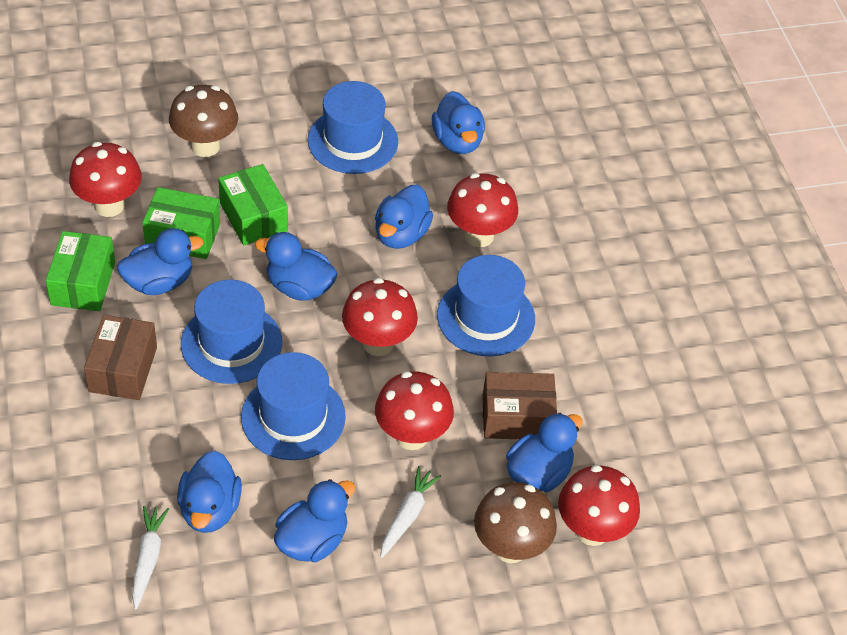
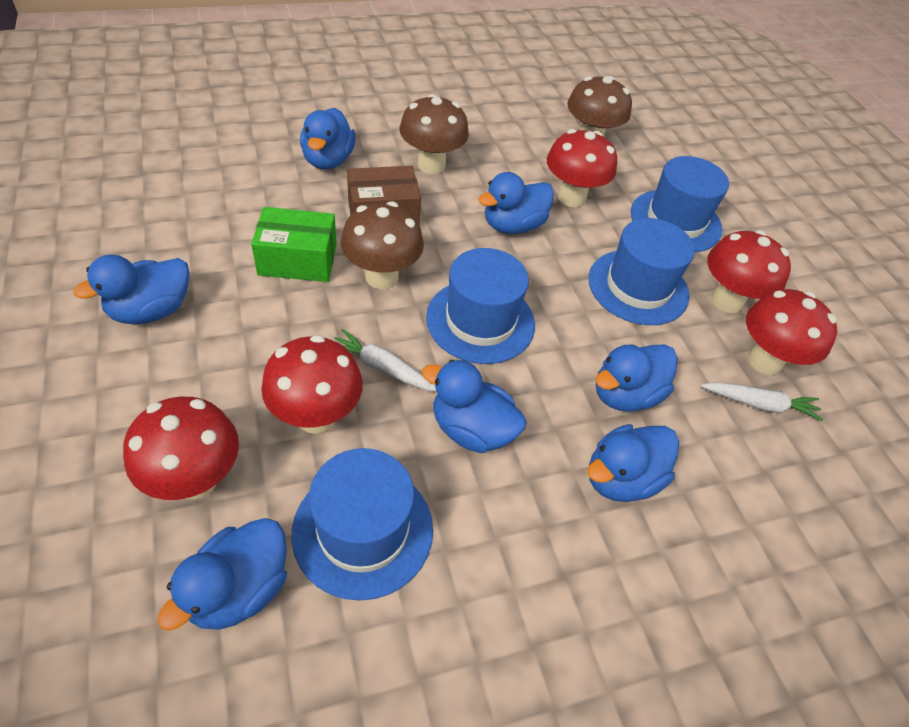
brown box: 2 -> 1
brown mushroom: 2 -> 3
green box: 3 -> 1

